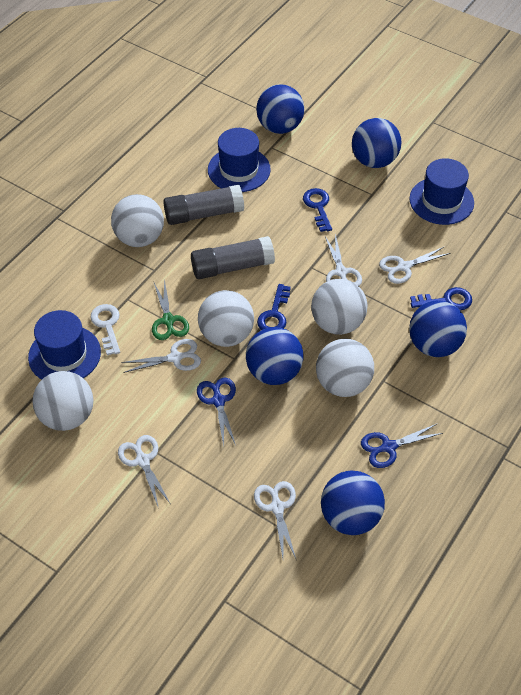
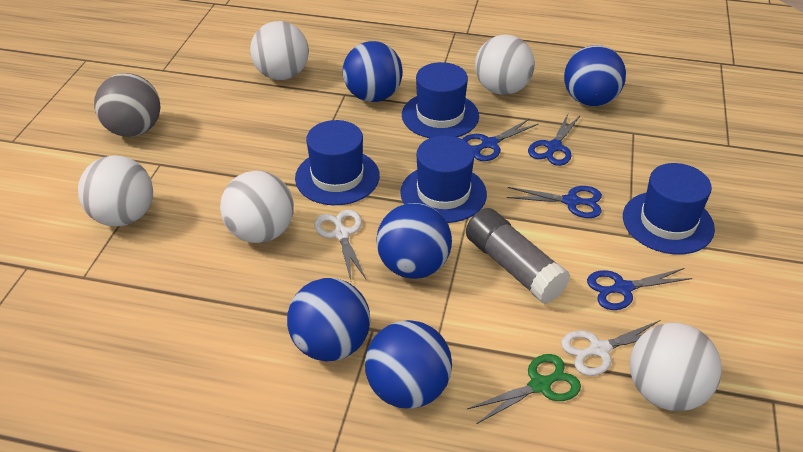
blue hat: 3 -> 4
blue key: 3 -> 0
blue scissors: 2 -> 4
grey ball: 0 -> 1
grey glue stick: 2 -> 1
white key: 1 -> 0
white scissors: 5 -> 2

